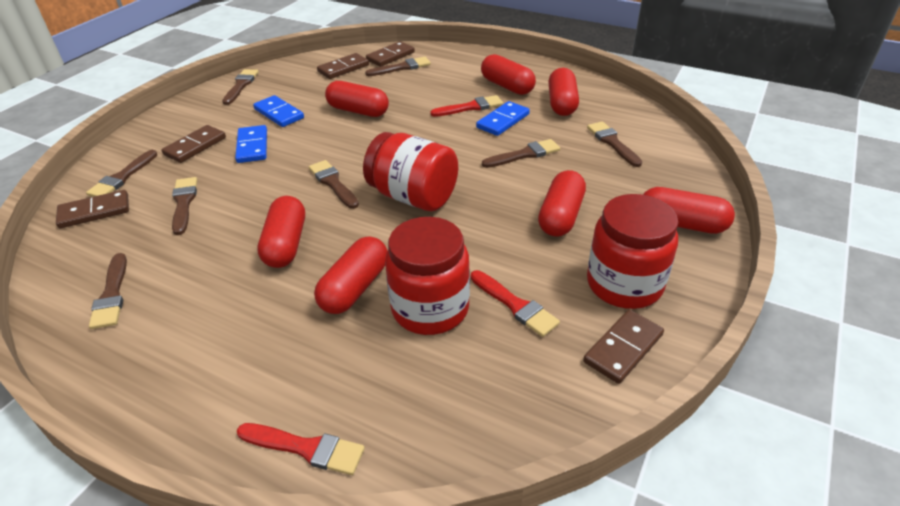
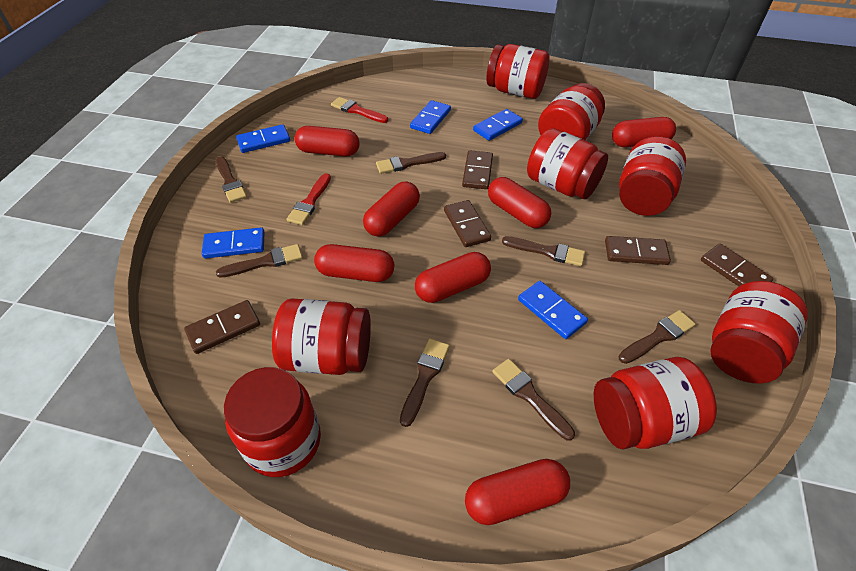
blue domino: 3 -> 5
brown brush: 8 -> 7
red brush: 3 -> 2
red jar: 3 -> 8

